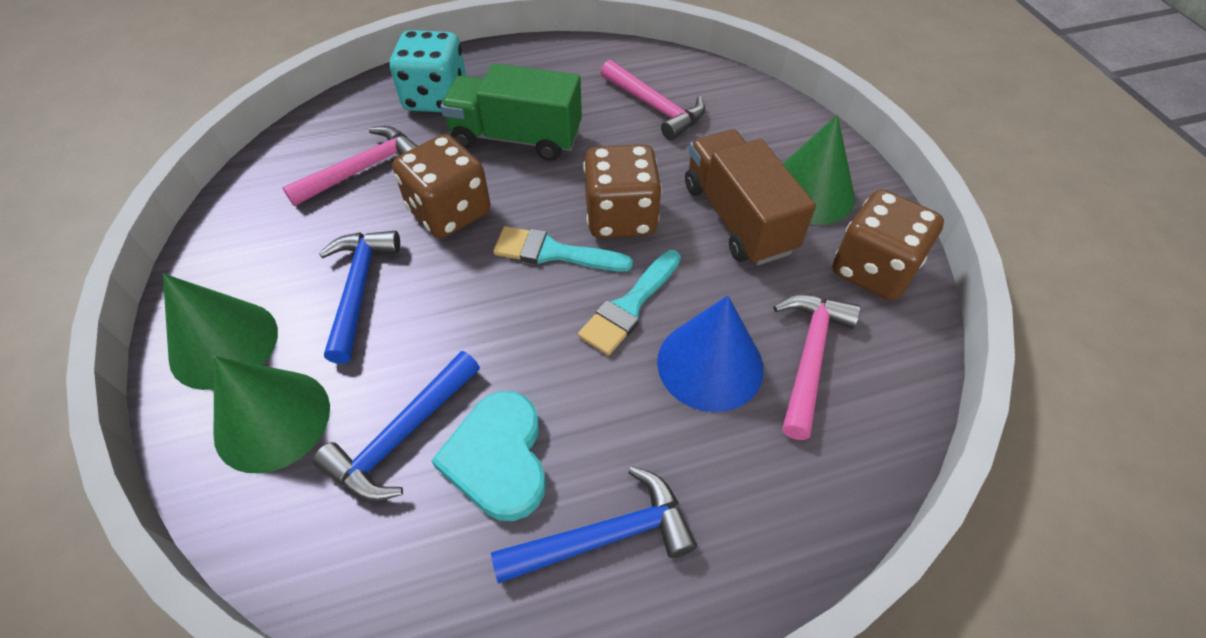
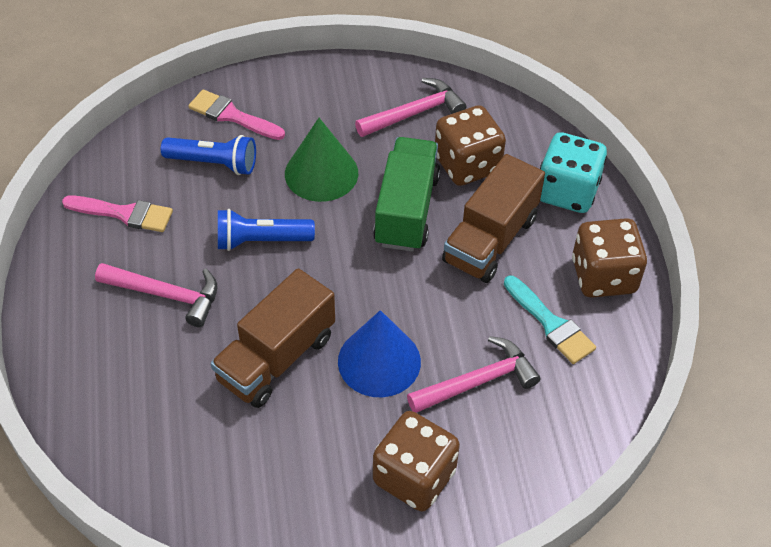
blue flashlight: 0 -> 2
blue hammer: 3 -> 0
brown truck: 1 -> 2
green cone: 3 -> 1
pink brush: 0 -> 2
turquoise brush: 2 -> 1
turquoise heart: 1 -> 0

